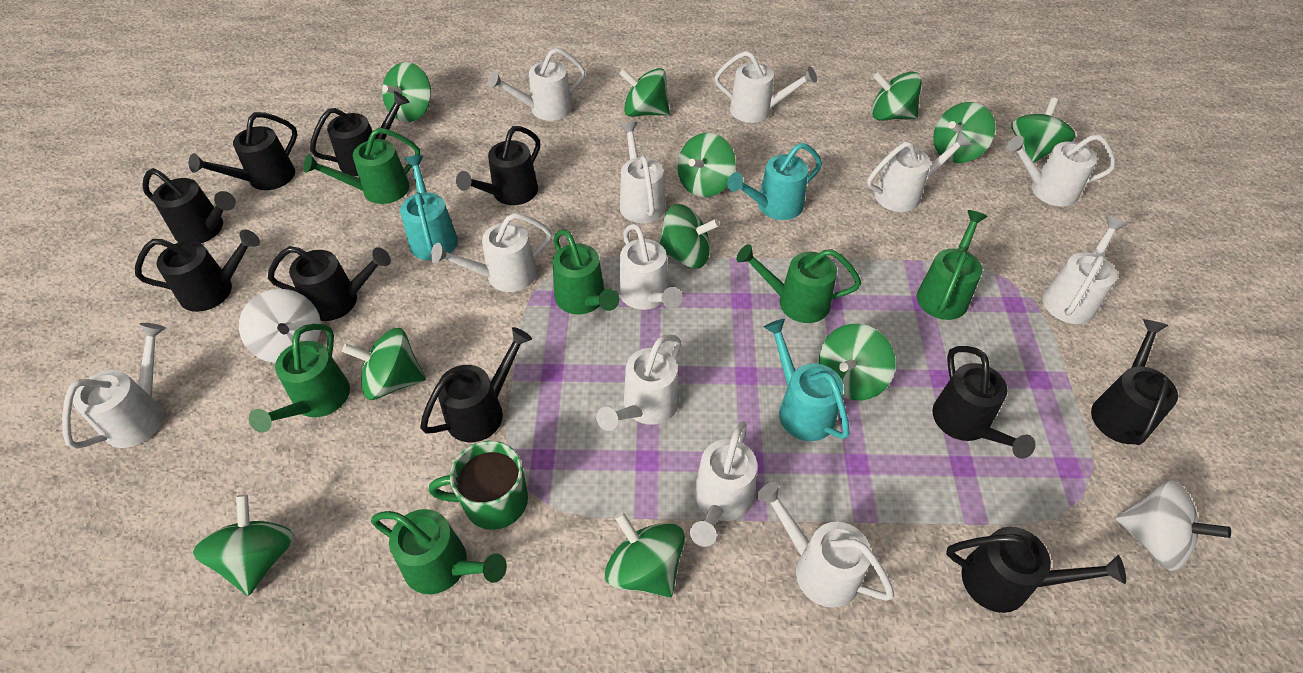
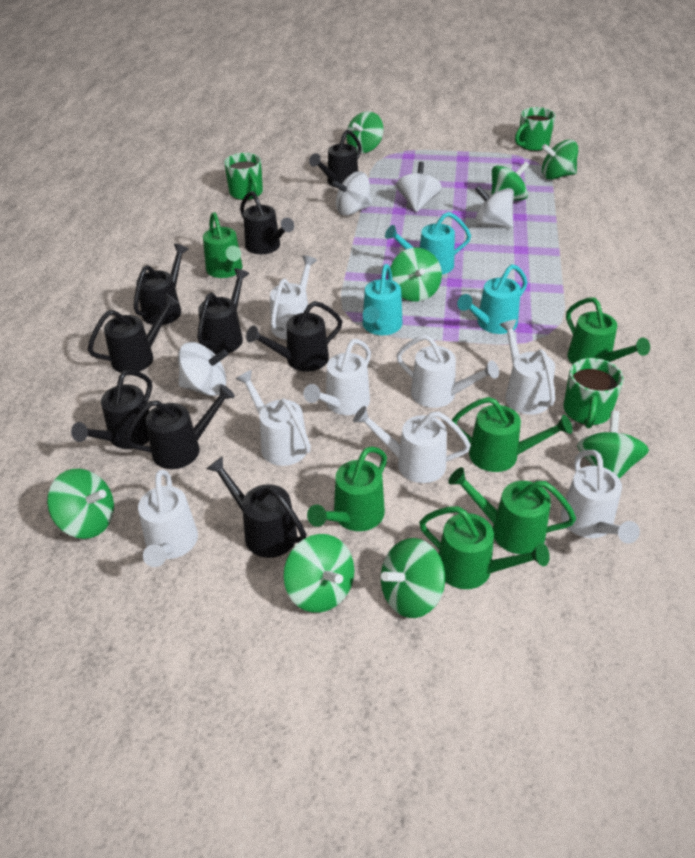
black watering can: 10 -> 9
green mug: 1 -> 3
green spinning top: 11 -> 8
white spinning top: 2 -> 4
white watering can: 12 -> 8

